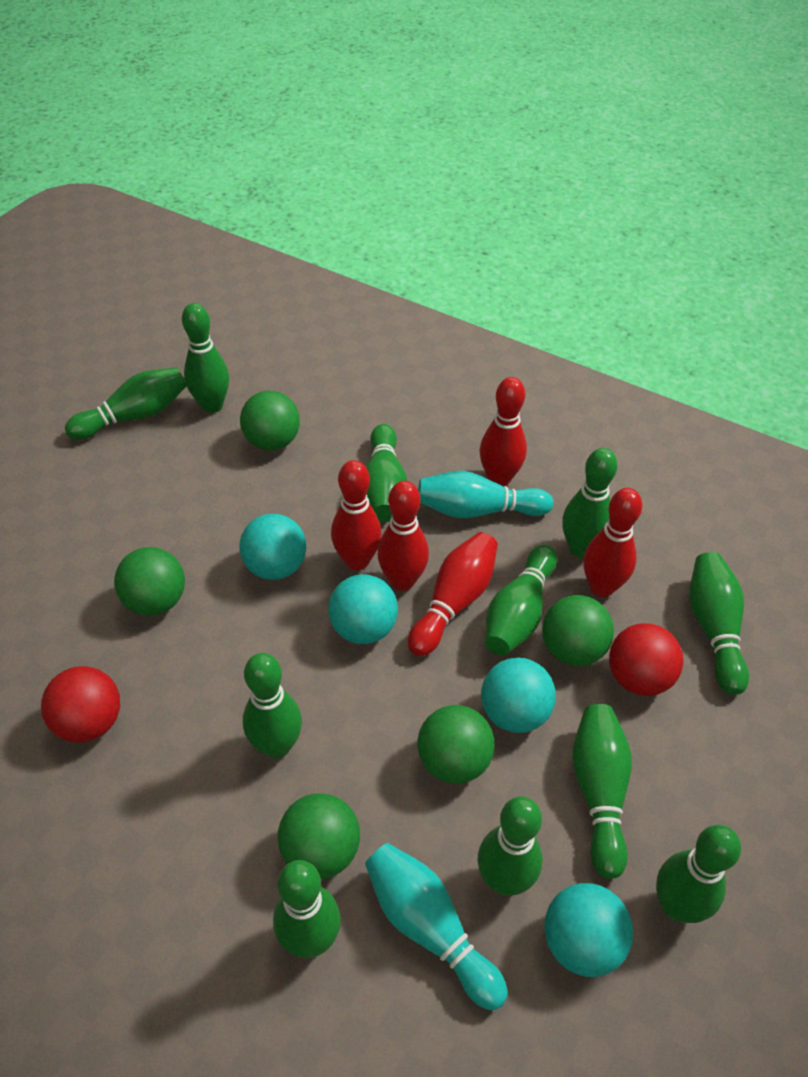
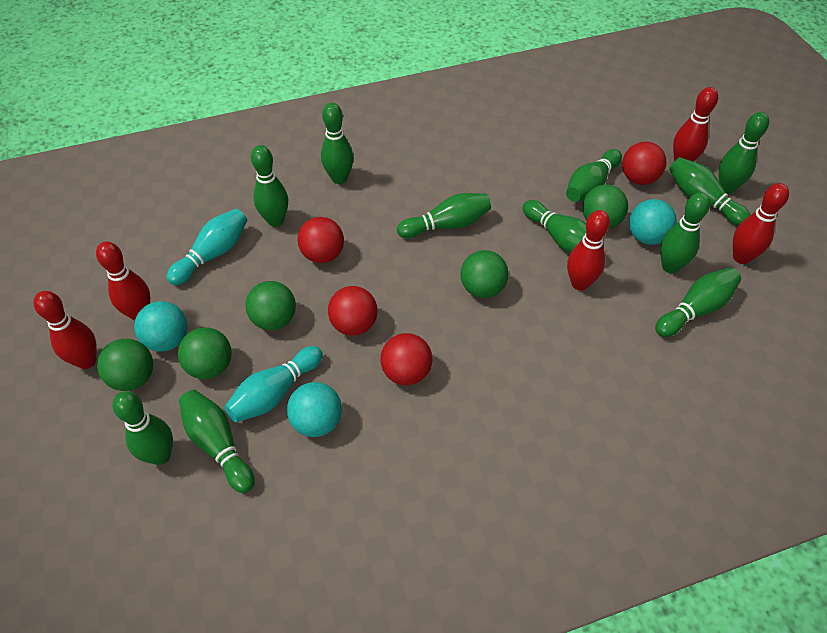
red ball: 2 -> 4
turquoise ball: 4 -> 3

